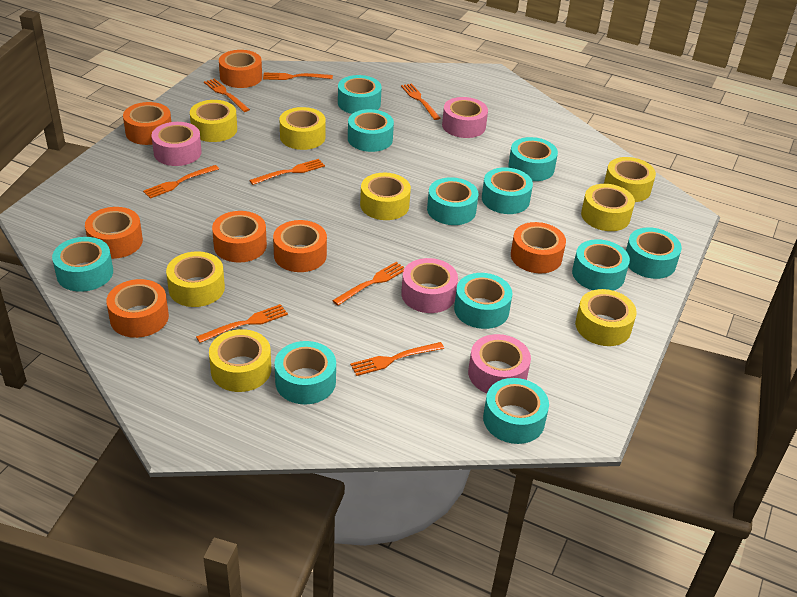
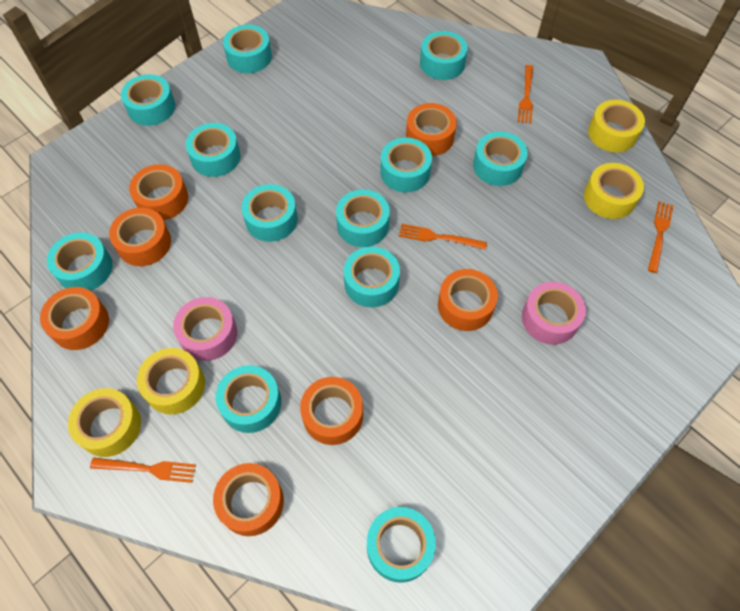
orange fork: 8 -> 4
pink tape: 4 -> 2
turquoise tape: 11 -> 12
yellow tape: 8 -> 4

